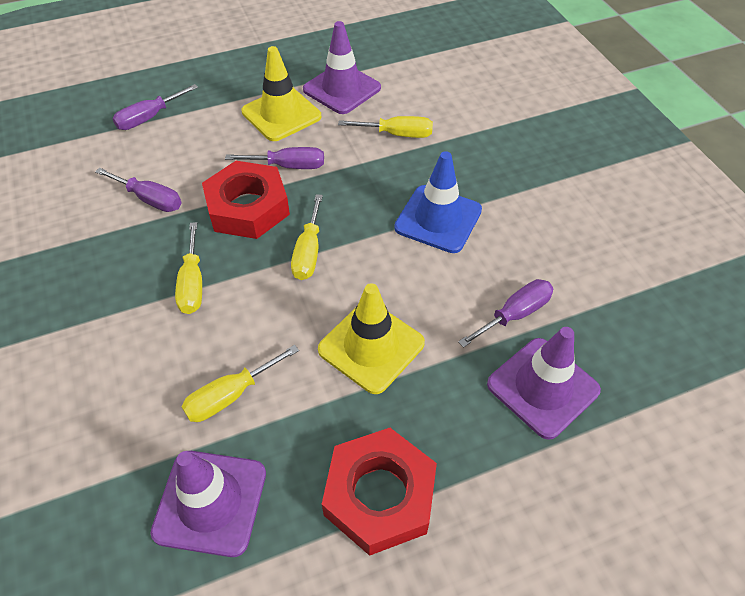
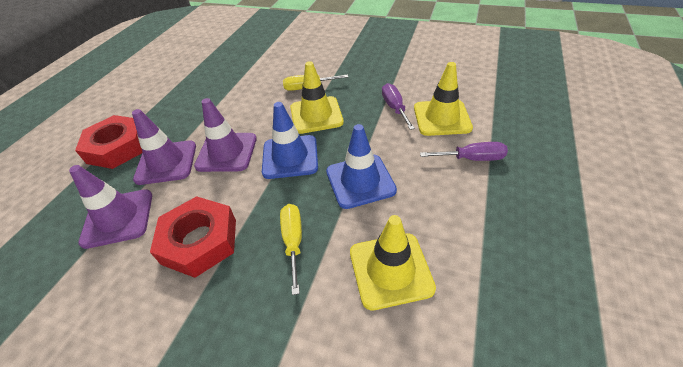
blue traffic cone: 1 -> 2
purple screwdriver: 4 -> 2
yellow screwdriver: 4 -> 2
yellow traffic cone: 2 -> 3

